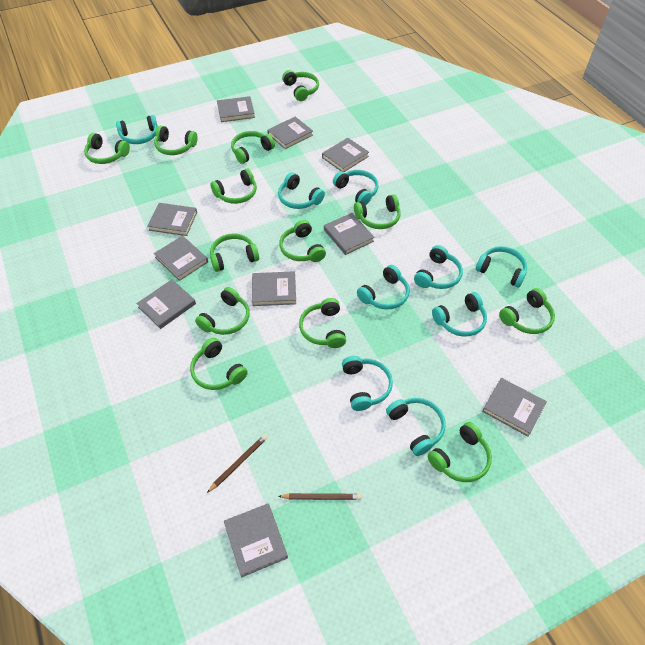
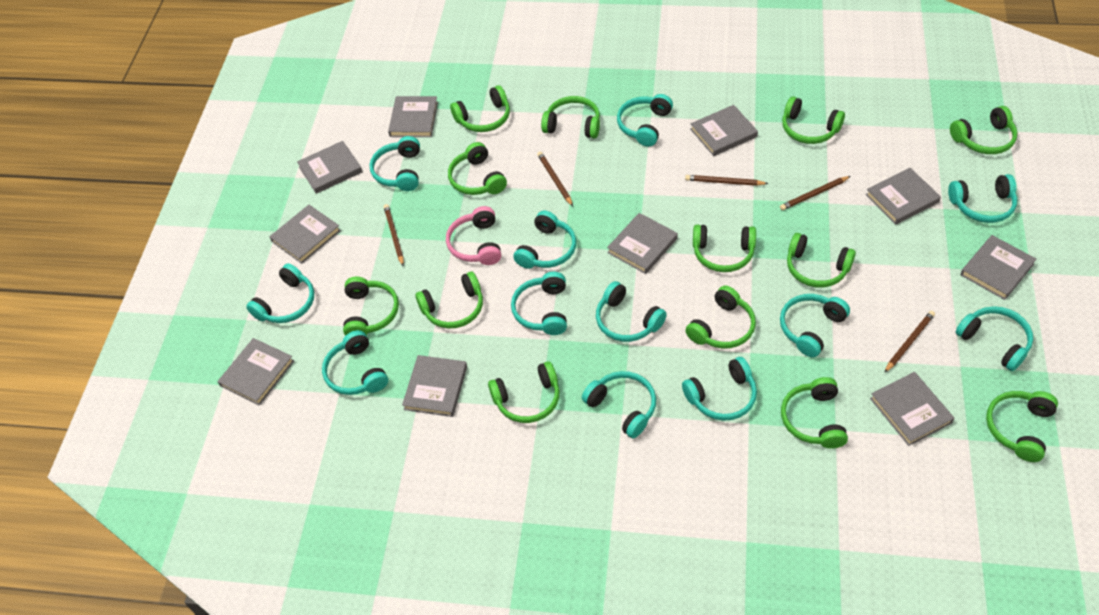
brown pencil: 2 -> 5
pink headphones: 0 -> 1
turquoise headphones: 9 -> 12

